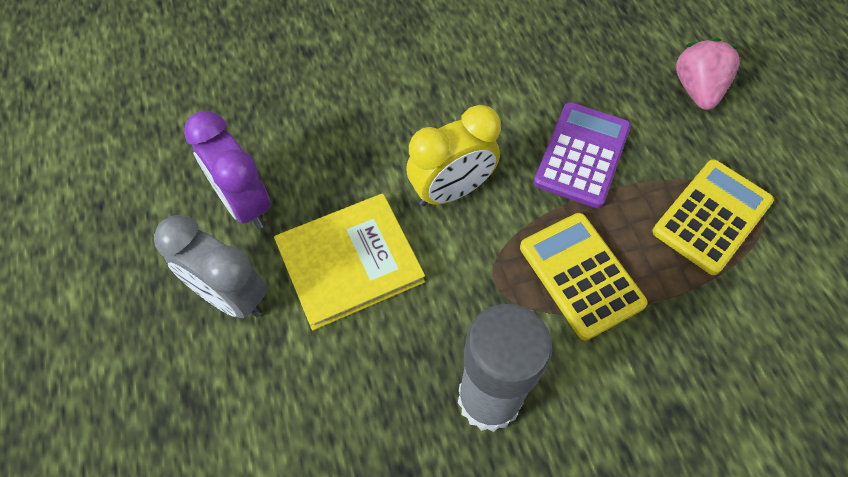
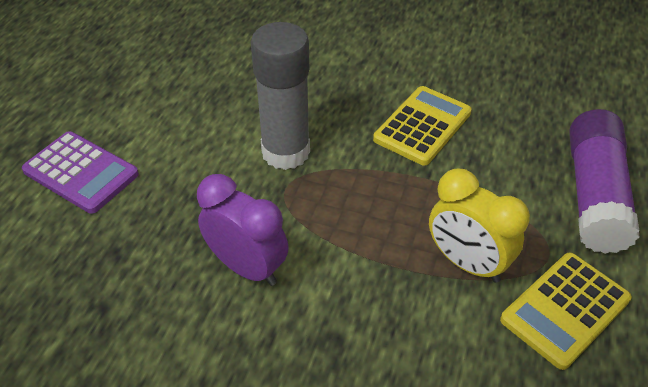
grey clock: 1 -> 0
pink strawberry: 1 -> 0
purple glue stick: 0 -> 1
yellow book: 1 -> 0

